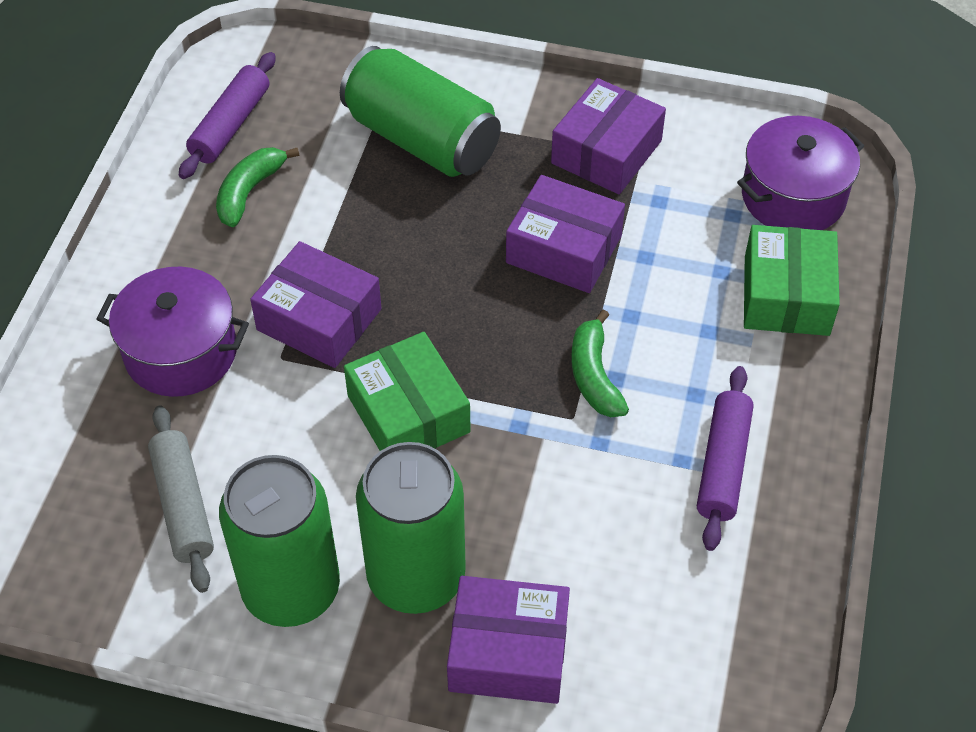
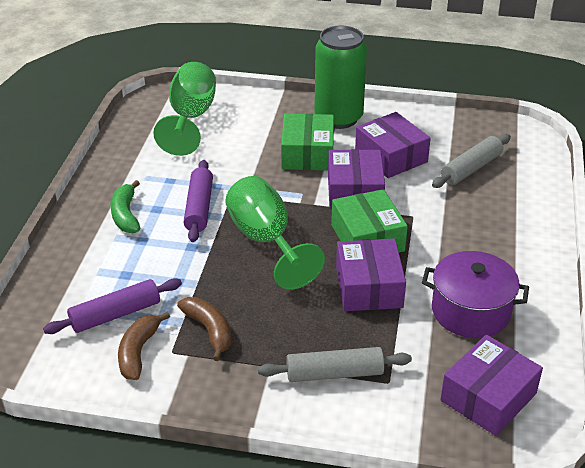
brown banana: 0 -> 2
green banana: 2 -> 1
green can: 3 -> 1
green goblet: 0 -> 2
grey rolling pin: 1 -> 2
purple pot: 2 -> 1

